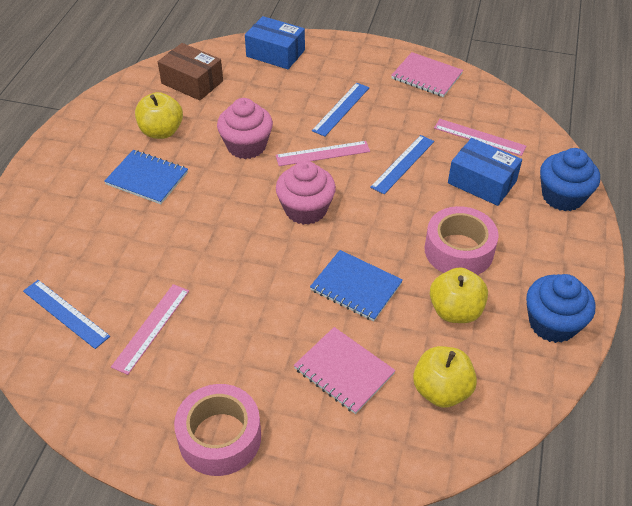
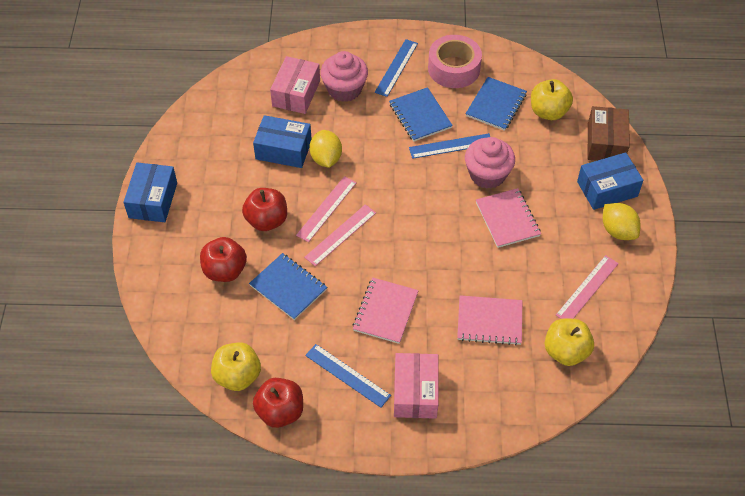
blue box: 2 -> 3
blue cupcake: 2 -> 0
blue notebook: 2 -> 3
pink box: 0 -> 2
pink notebook: 2 -> 3
pink tape: 2 -> 1
red apple: 0 -> 3
yellow lemon: 0 -> 2

